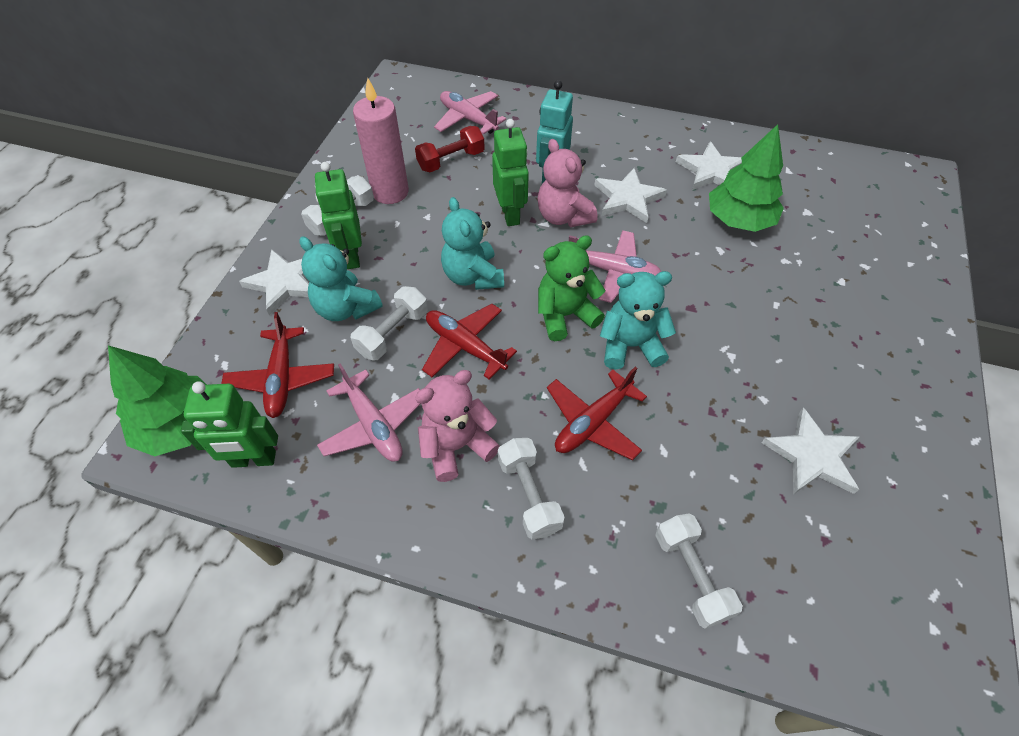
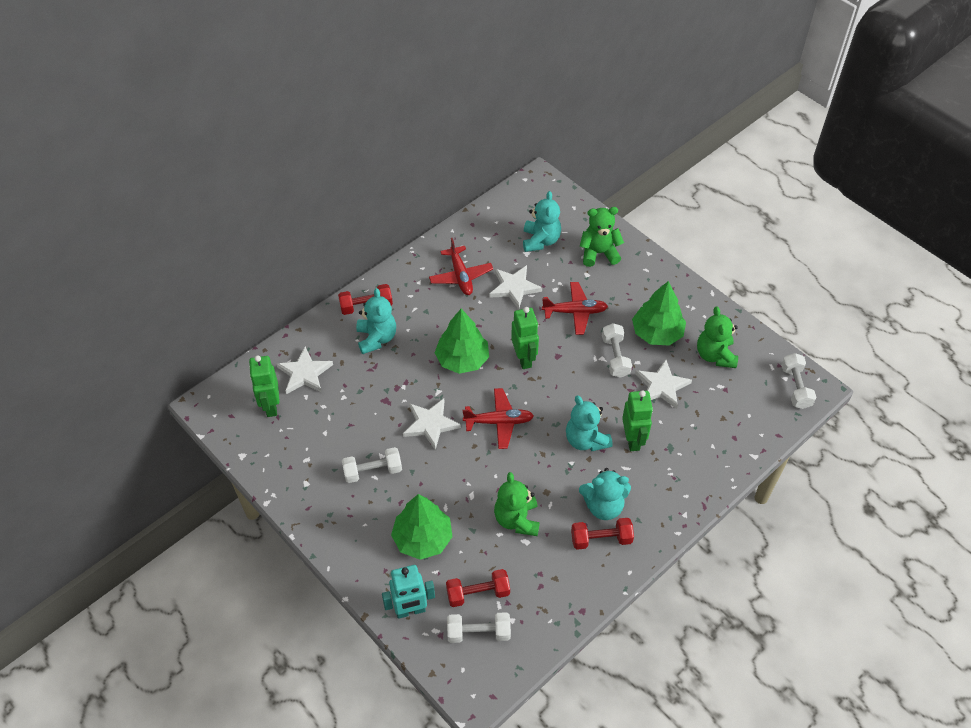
green teddy bear: 1 -> 3
green tree: 2 -> 3
pink candle: 1 -> 0
pink plane: 3 -> 0
pink teddy bear: 2 -> 0
red dumbbell: 1 -> 3
turquoise teddy bear: 3 -> 4

